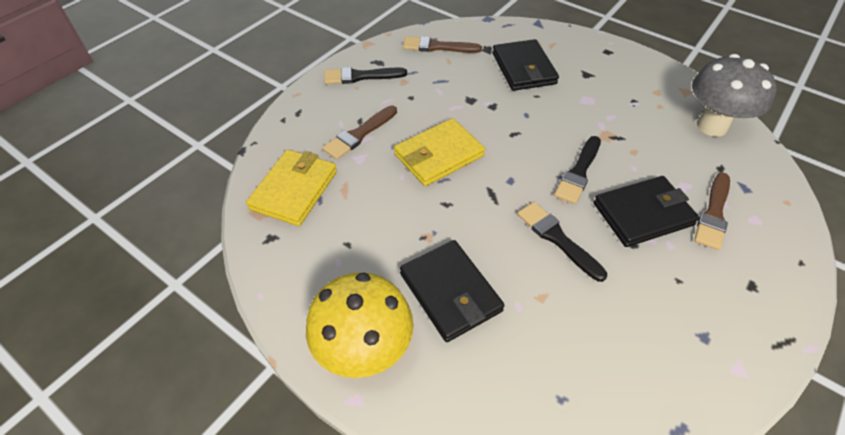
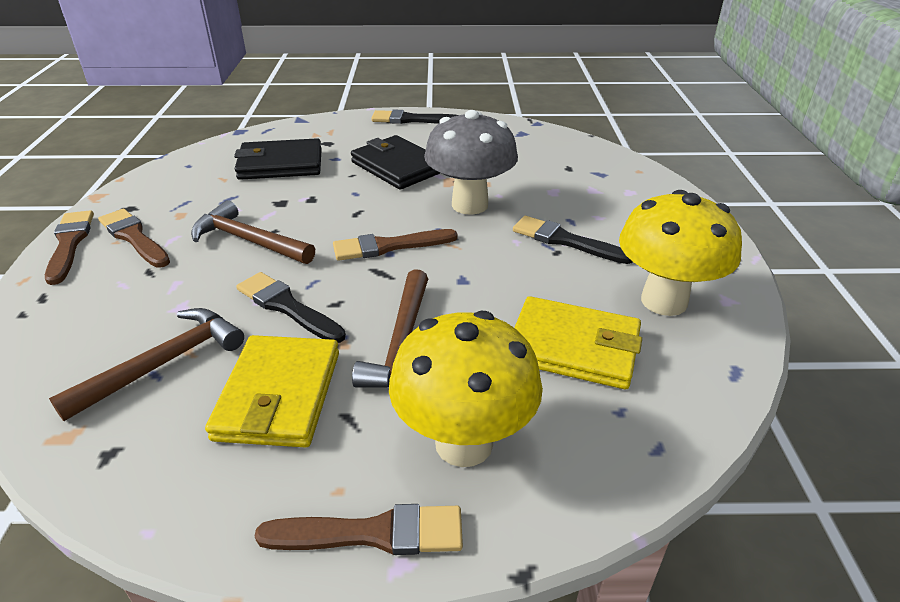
black wallet: 3 -> 2
brown brush: 3 -> 4
brown hammer: 0 -> 3
yellow mushroom: 1 -> 2

